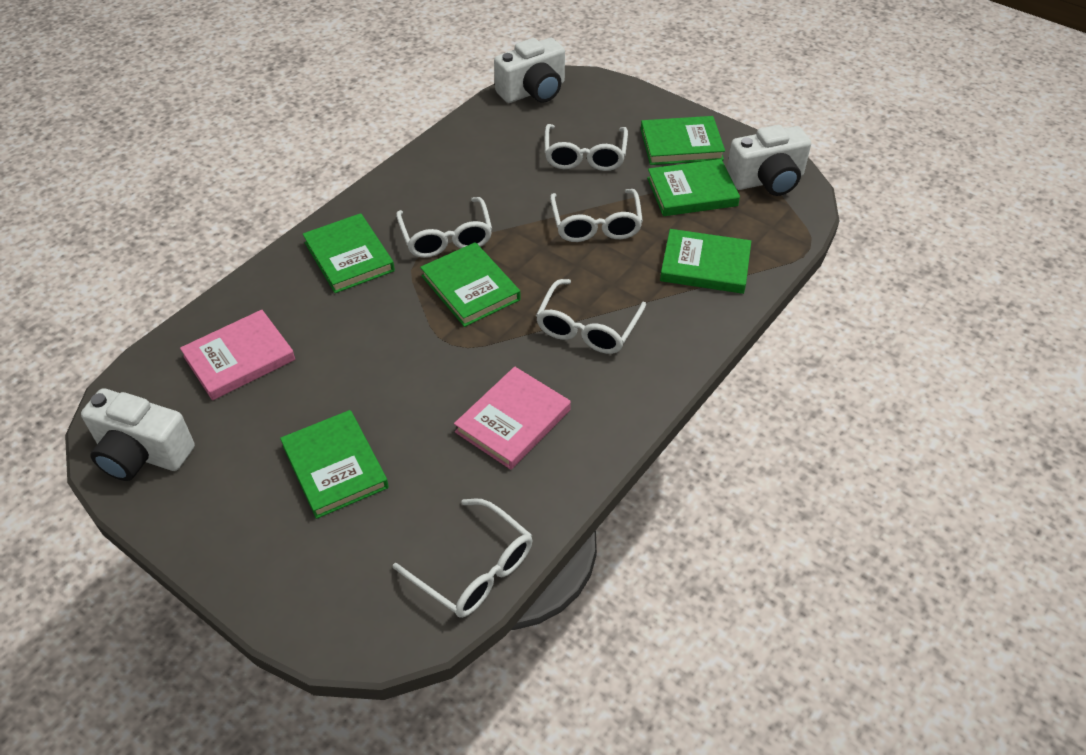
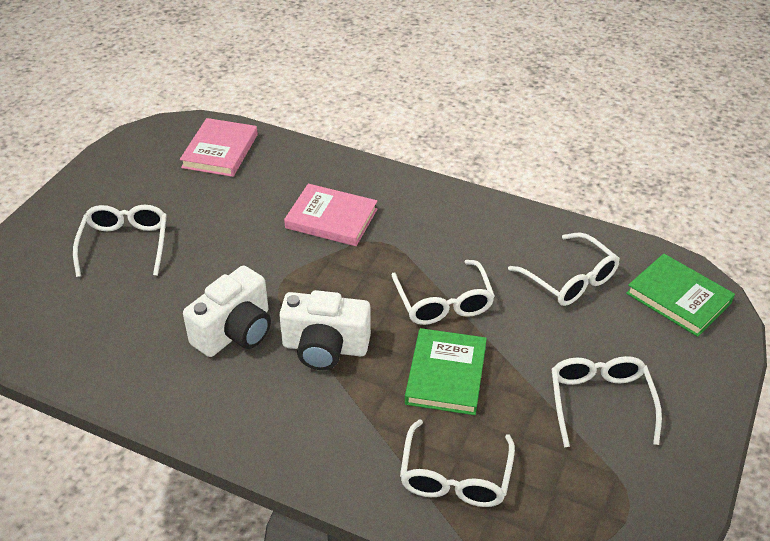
green book: 6 -> 2
white camera: 3 -> 2

